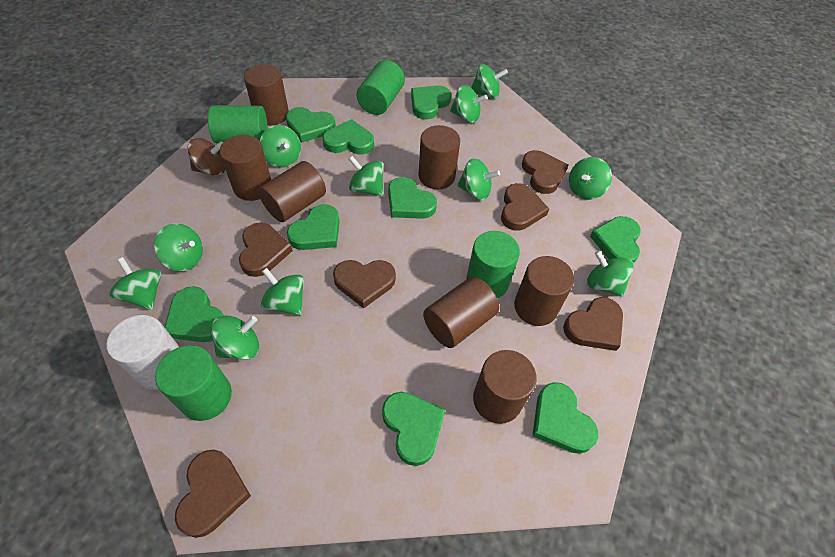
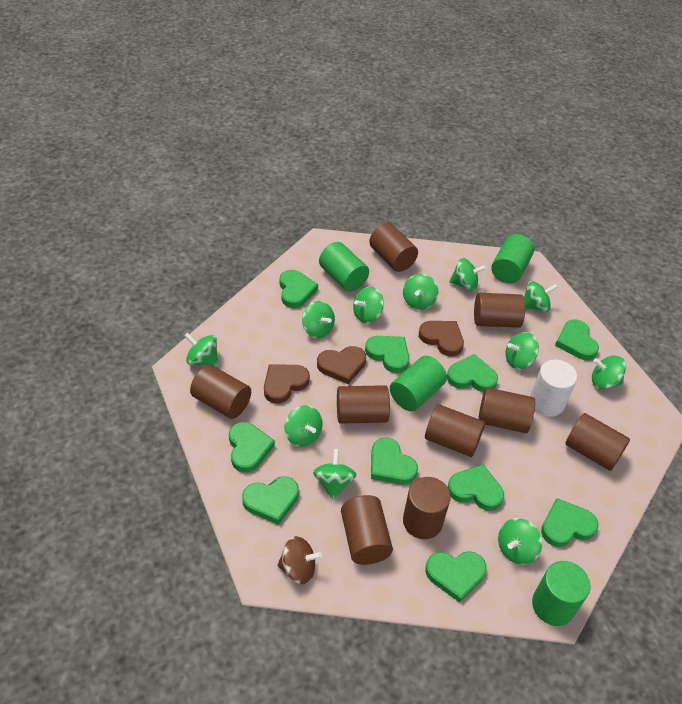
brown cylinder: 7 -> 9
brown heart: 6 -> 3
green heart: 9 -> 10

